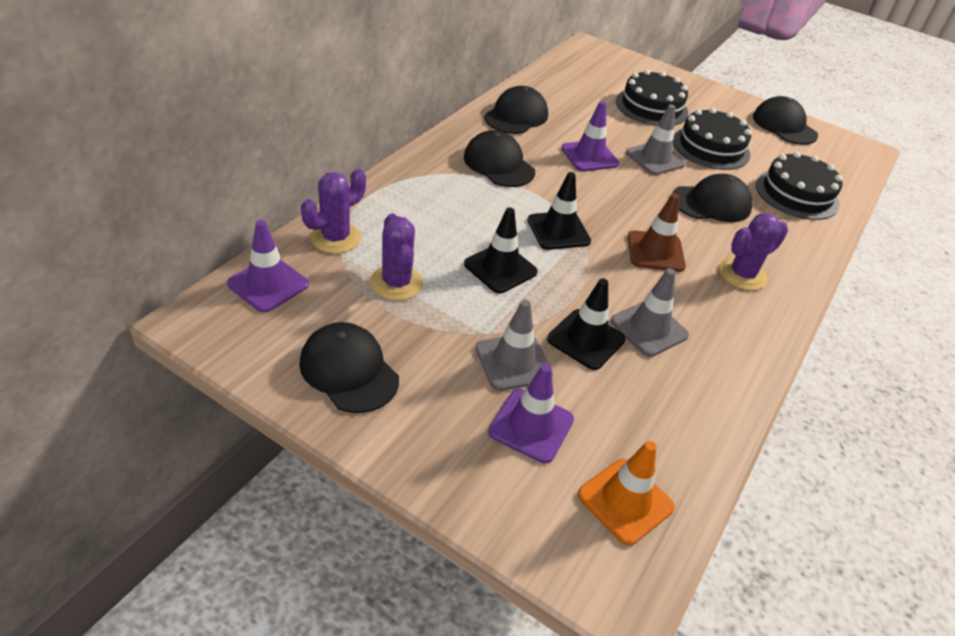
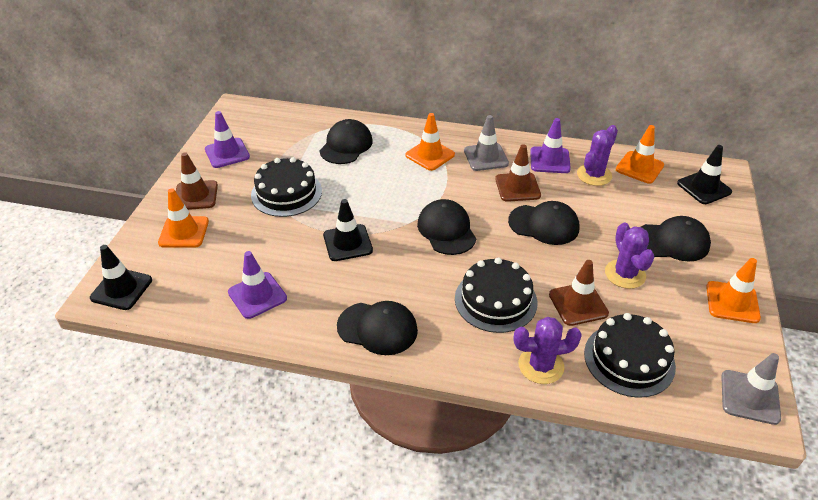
brown traffic cone: 1 -> 3
grey traffic cone: 3 -> 2
orange traffic cone: 1 -> 4

